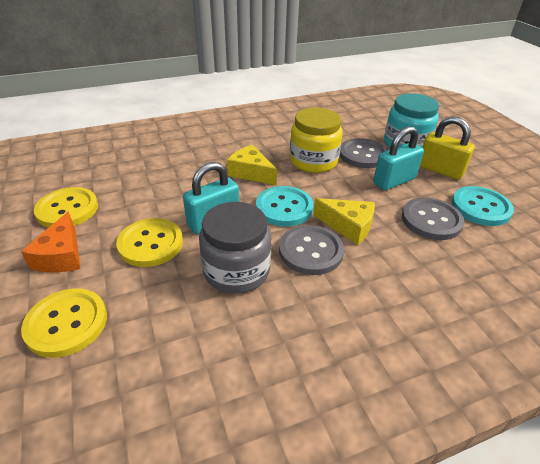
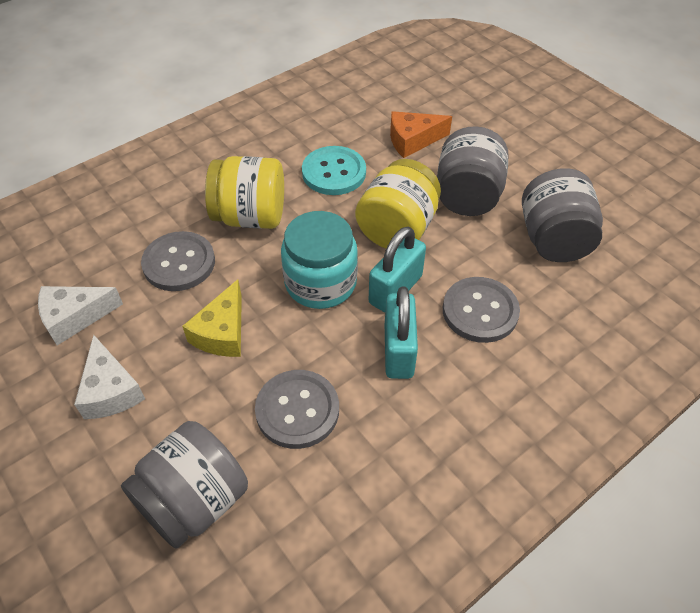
grey jar: 1 -> 3
turquoise button: 2 -> 1
white cheese: 0 -> 2
yellow button: 3 -> 0
yellow cheese: 2 -> 1
yellow jar: 1 -> 2
yellow padlock: 1 -> 0

